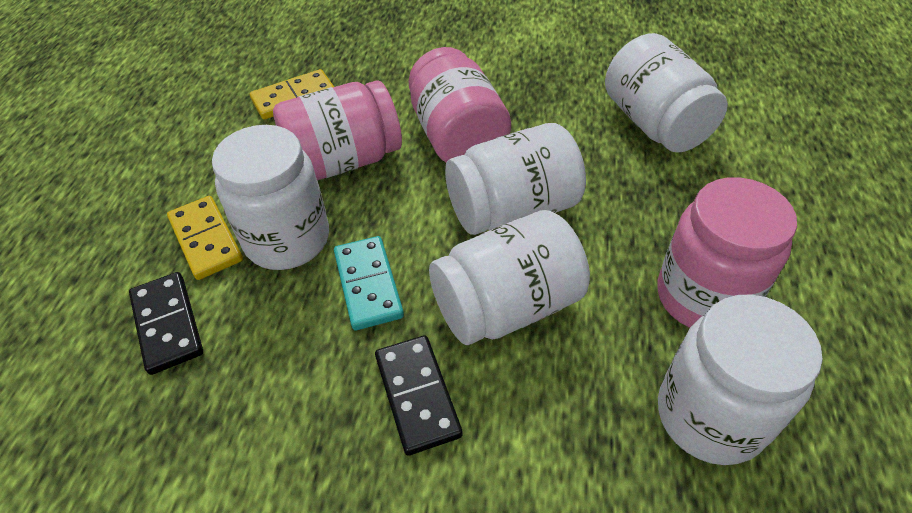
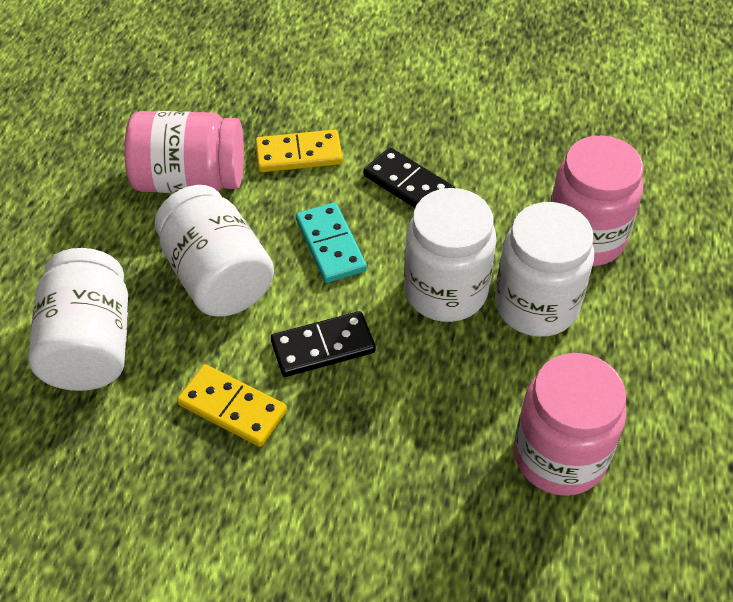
white jar: 5 -> 4

